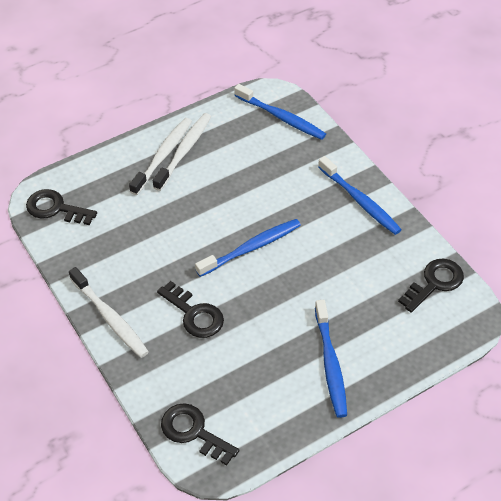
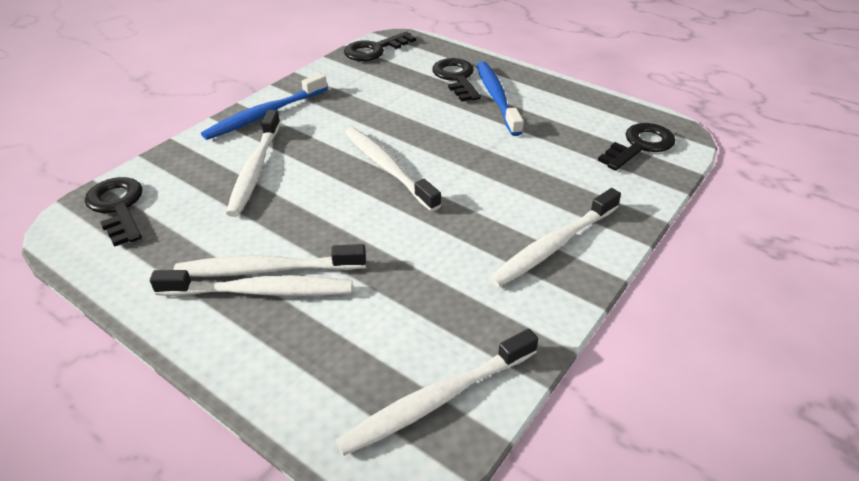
blue toothbrush: 4 -> 2
white toothbrush: 3 -> 6

